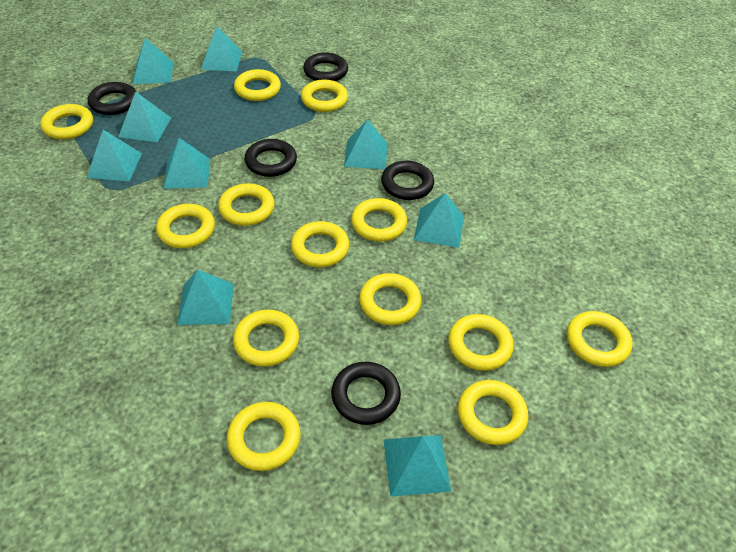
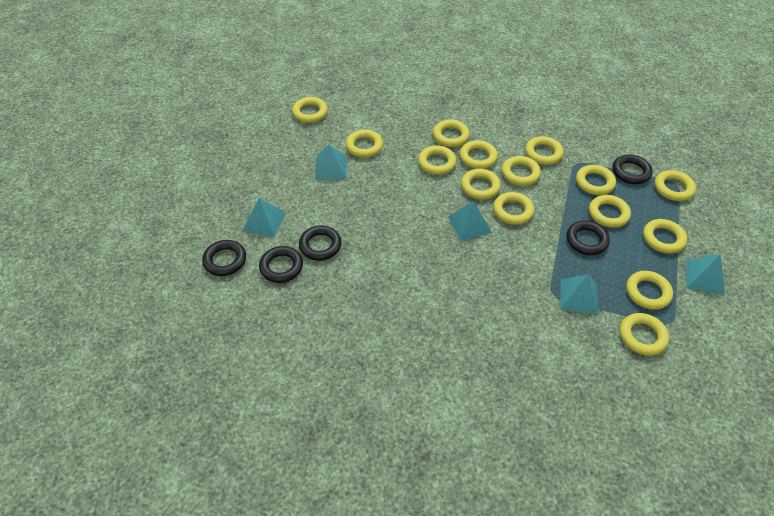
turquoise pyramid: 9 -> 5
yellow ring: 13 -> 15

